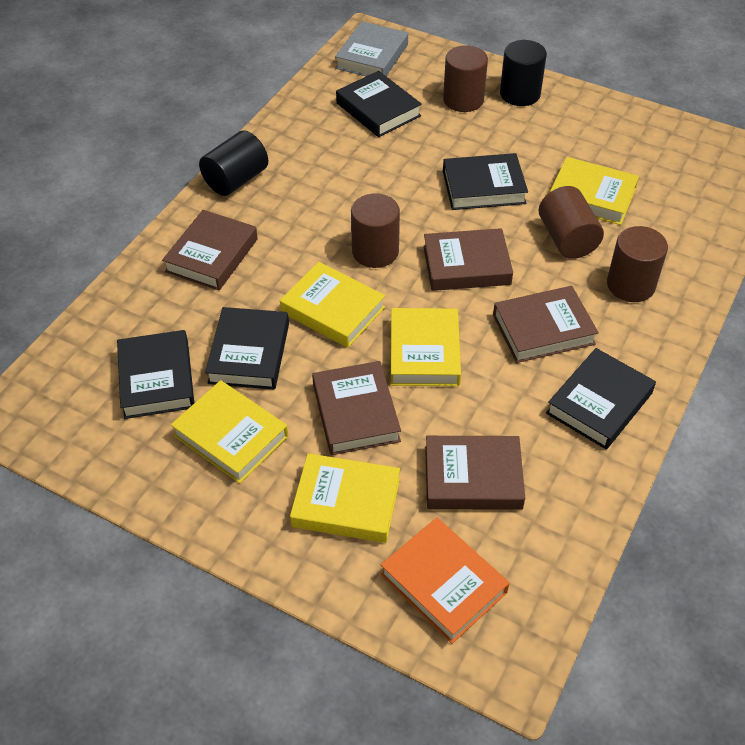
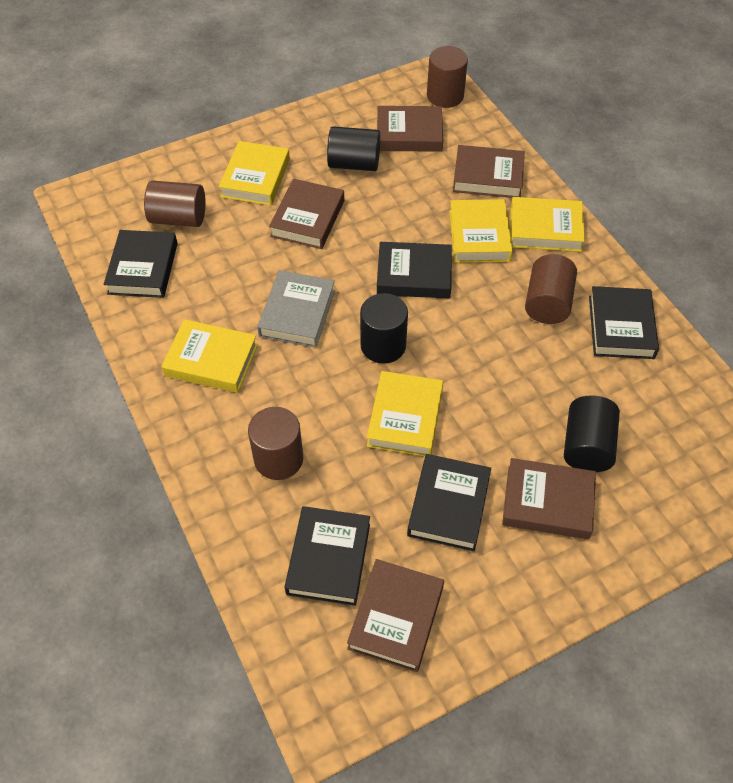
black cylinder: 2 -> 3
orange book: 1 -> 0

